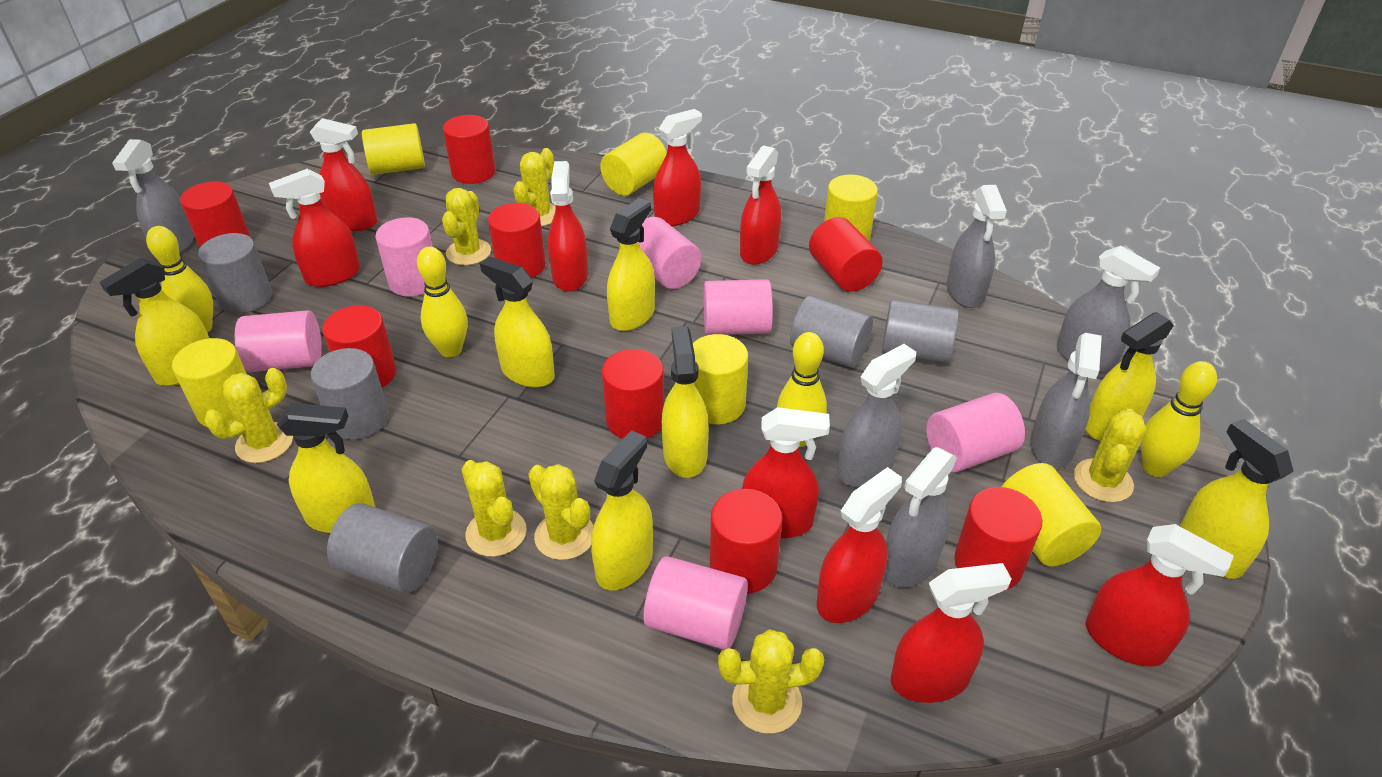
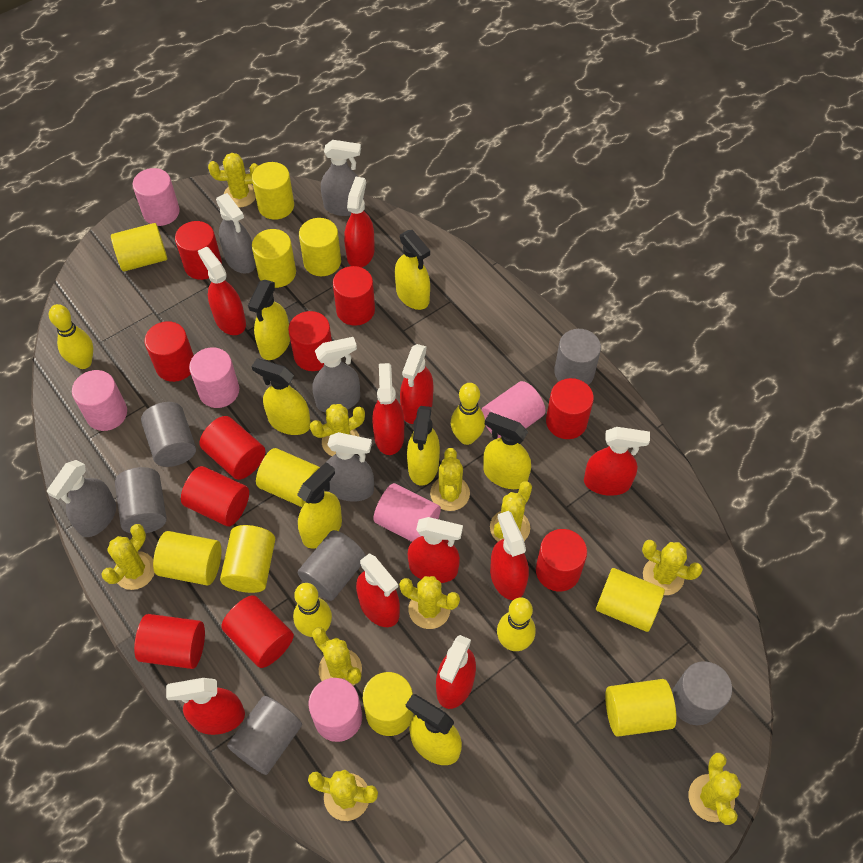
grey cylinder: 5 -> 6
grey spray bottle: 6 -> 5
red cylinder: 8 -> 10
red spray bottle: 9 -> 10
yellow cactus: 7 -> 10
yellow cylinder: 6 -> 10
yellow spray bottle: 8 -> 7

